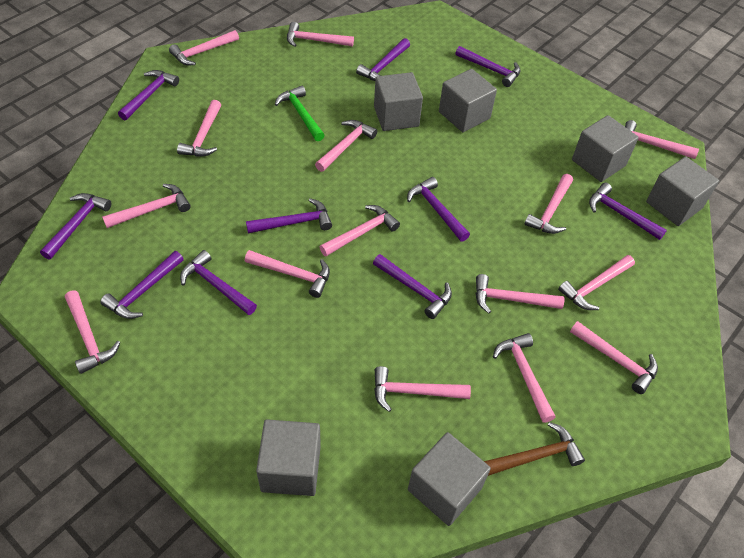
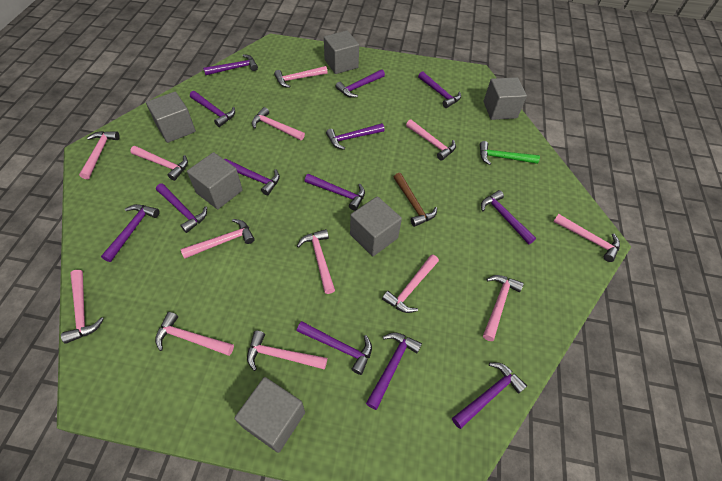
pink hammer: 15 -> 13
purple hammer: 10 -> 13

